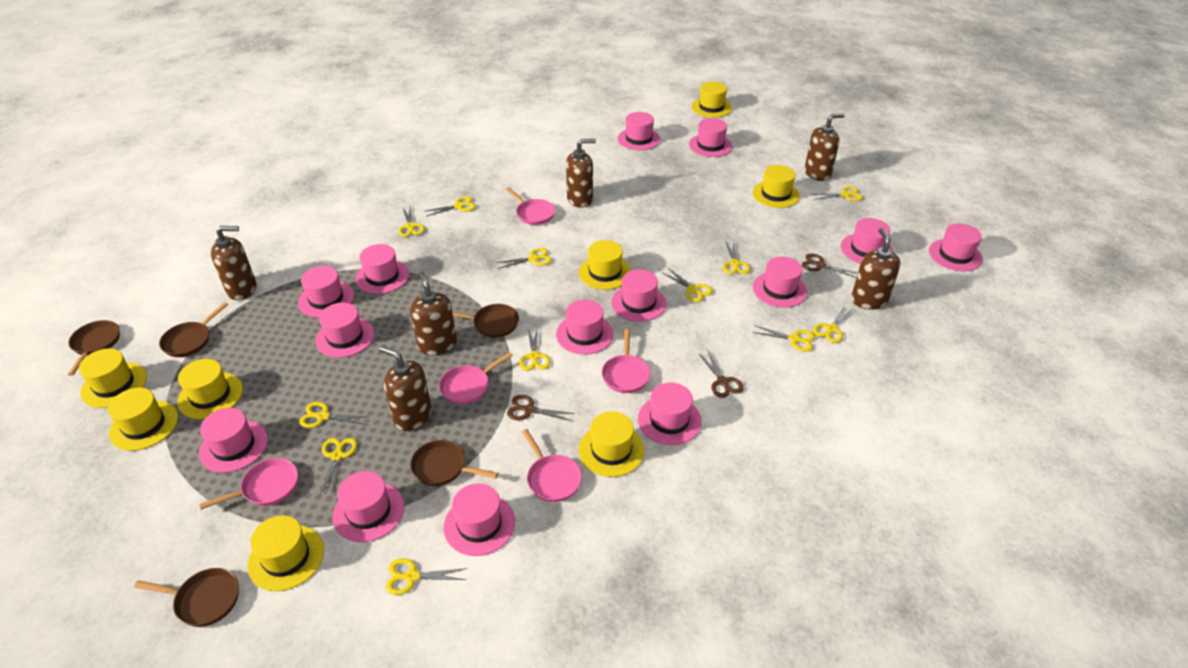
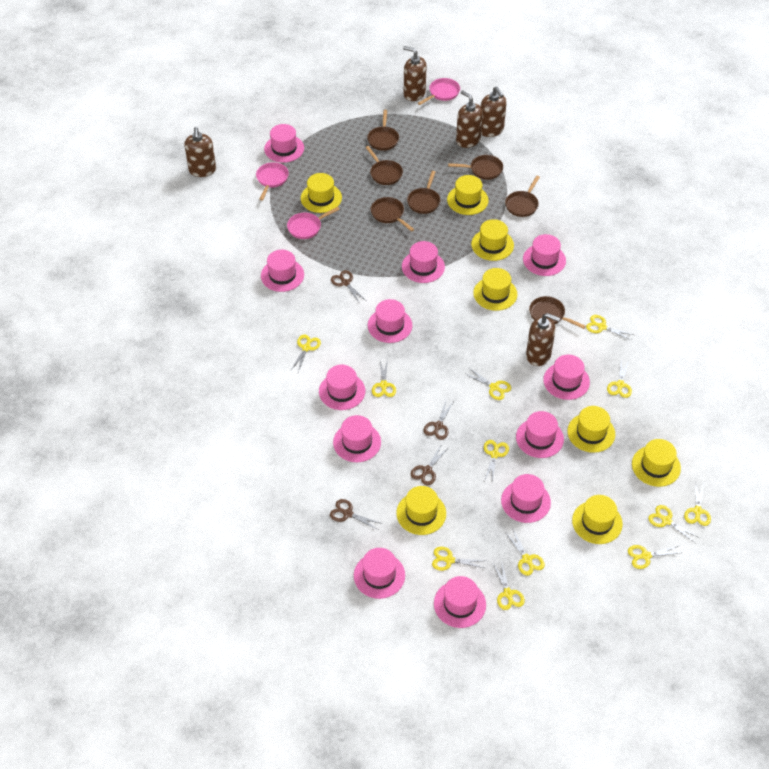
brown pan: 5 -> 7
brown scissors: 3 -> 4
brown soap dispenser: 6 -> 5
pink hat: 14 -> 12
pink pan: 5 -> 3

